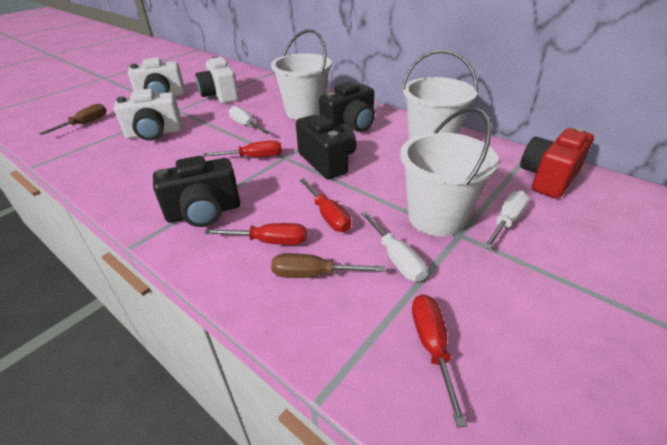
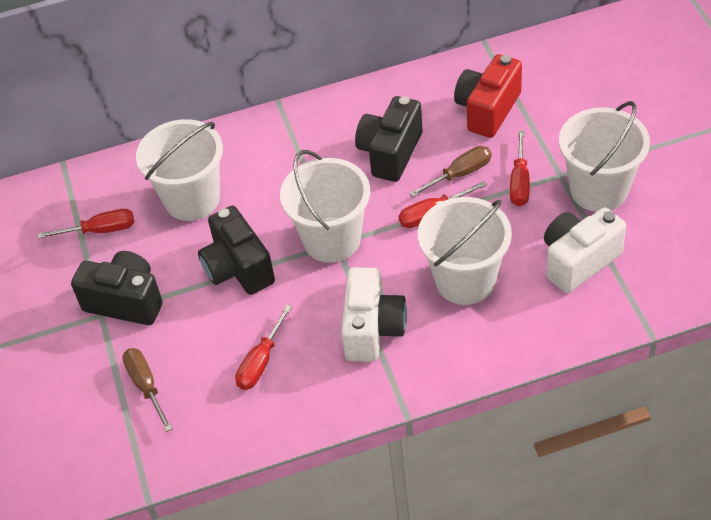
white bucket: 3 -> 4
white camera: 3 -> 2
white screwdriver: 3 -> 0

